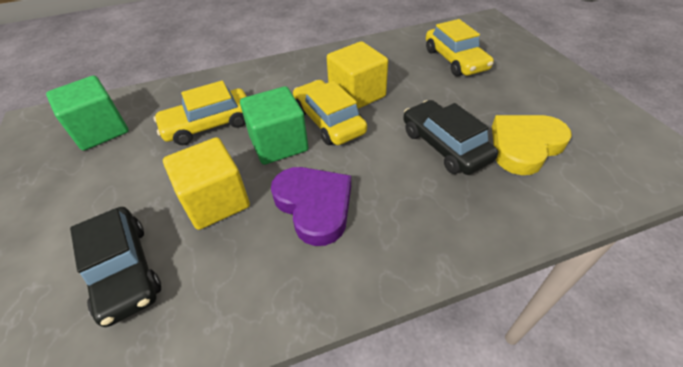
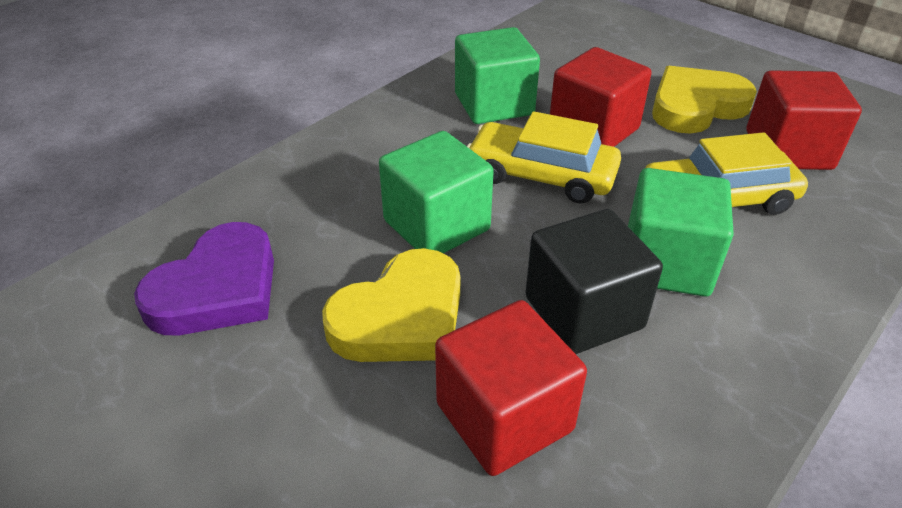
black car: 2 -> 0
black cube: 0 -> 1
green cube: 2 -> 3
red cube: 0 -> 3
yellow car: 3 -> 2
yellow cube: 2 -> 0
yellow heart: 1 -> 2

